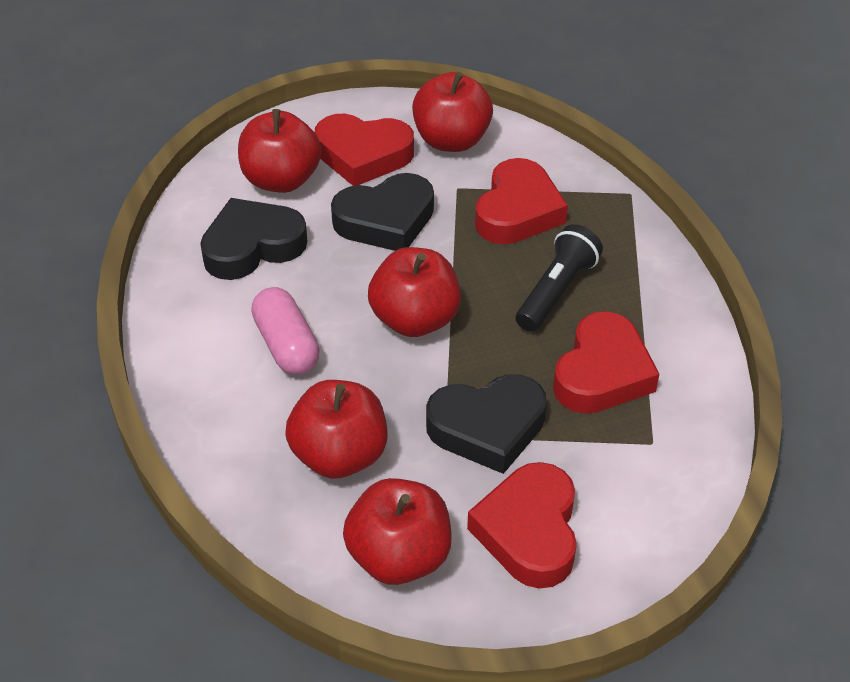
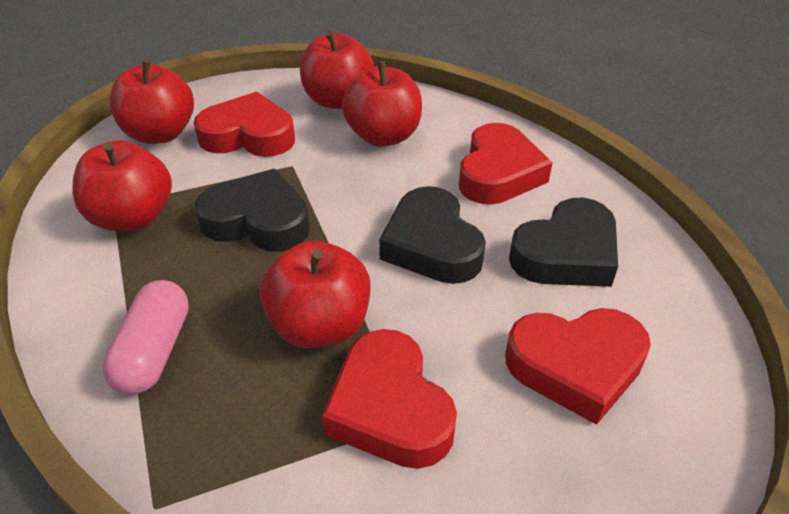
black flashlight: 1 -> 0

